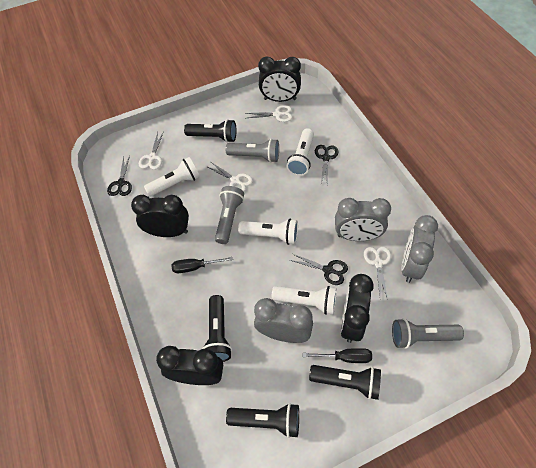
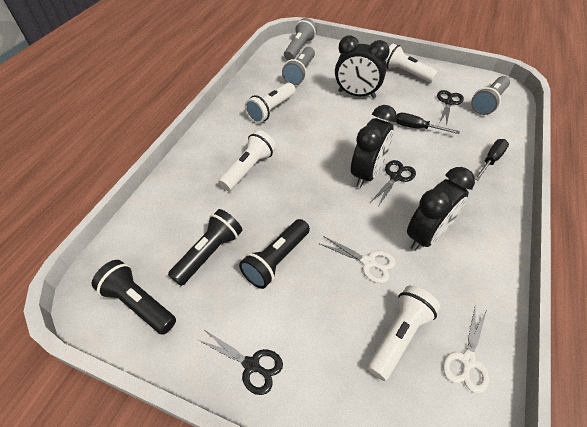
black clock: 4 -> 3
black flashlight: 4 -> 3
grey clock: 3 -> 0
white scissors: 4 -> 2

